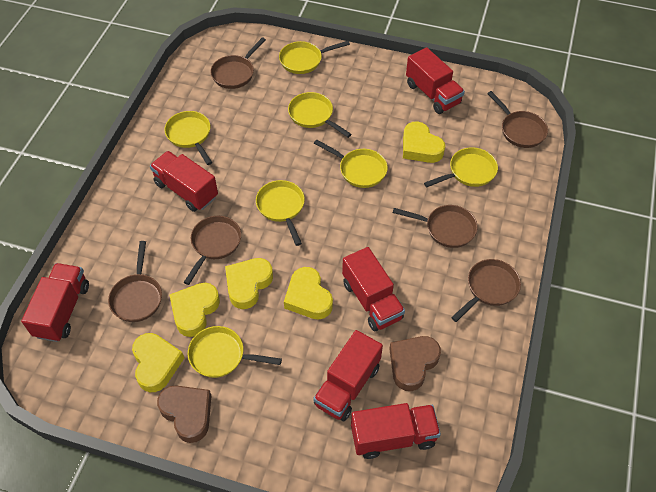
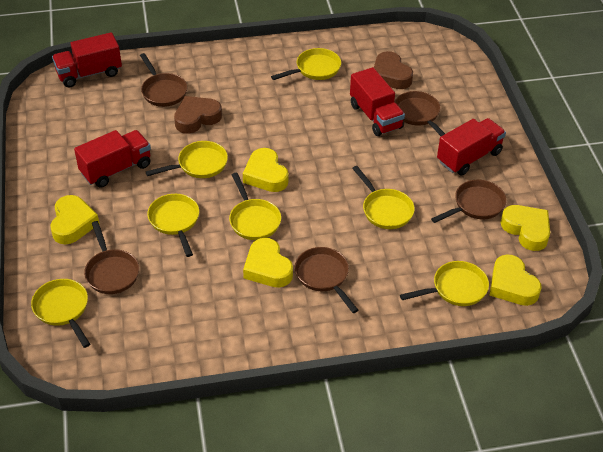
brown pan: 6 -> 5
red truck: 6 -> 4

